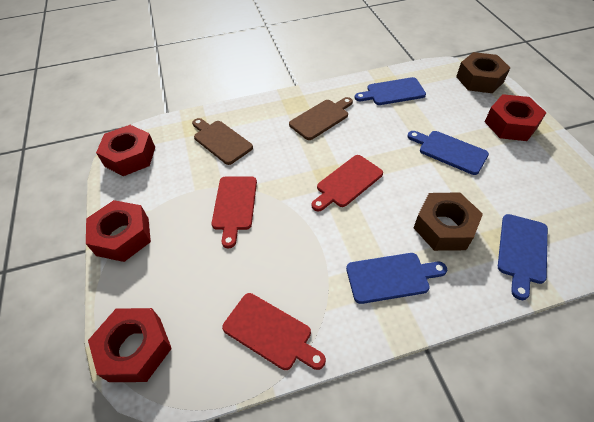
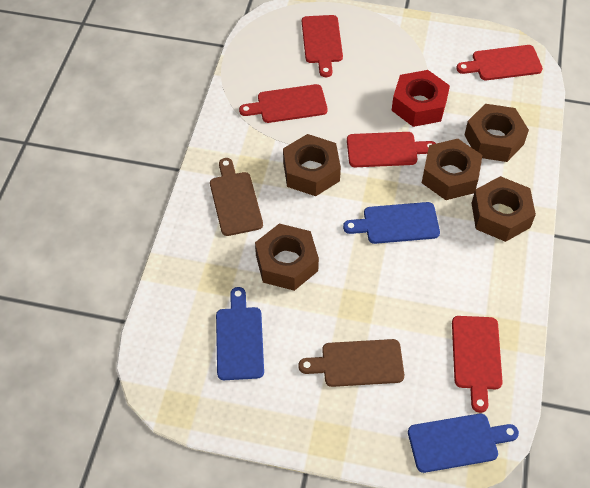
blue cutting board: 4 -> 3
brown nut: 2 -> 5
red cutting board: 3 -> 5
red nut: 4 -> 1

